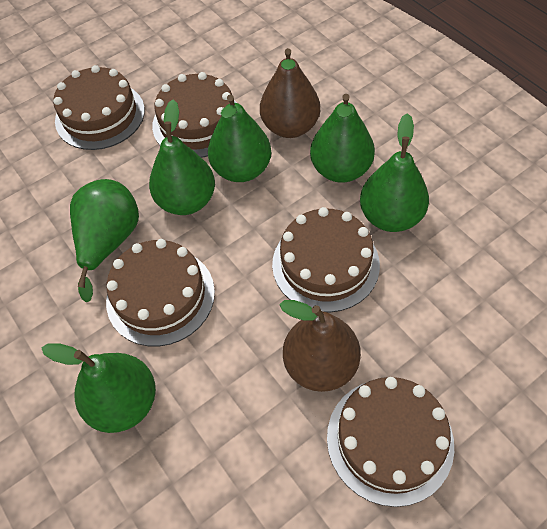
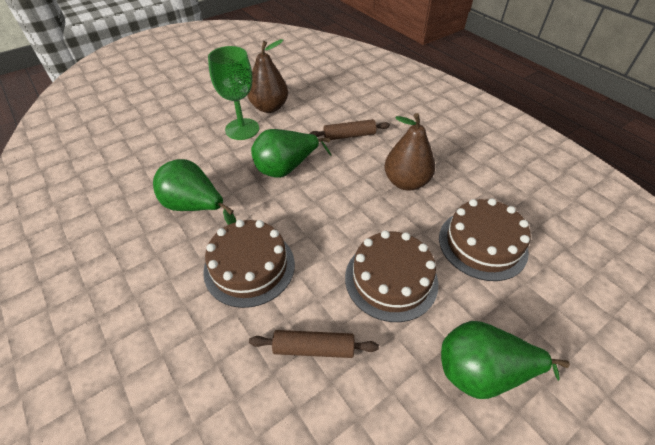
brown cake: 5 -> 3
brown rolling pin: 0 -> 2
green goblet: 0 -> 1
green pear: 6 -> 3

